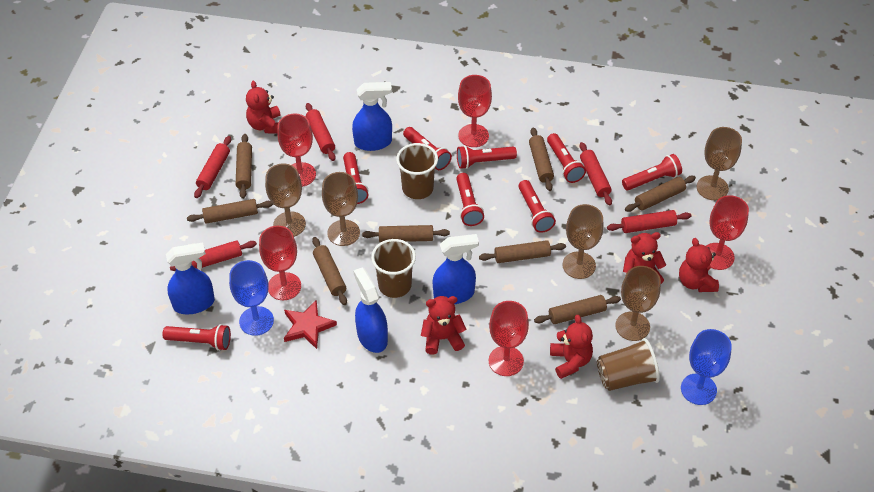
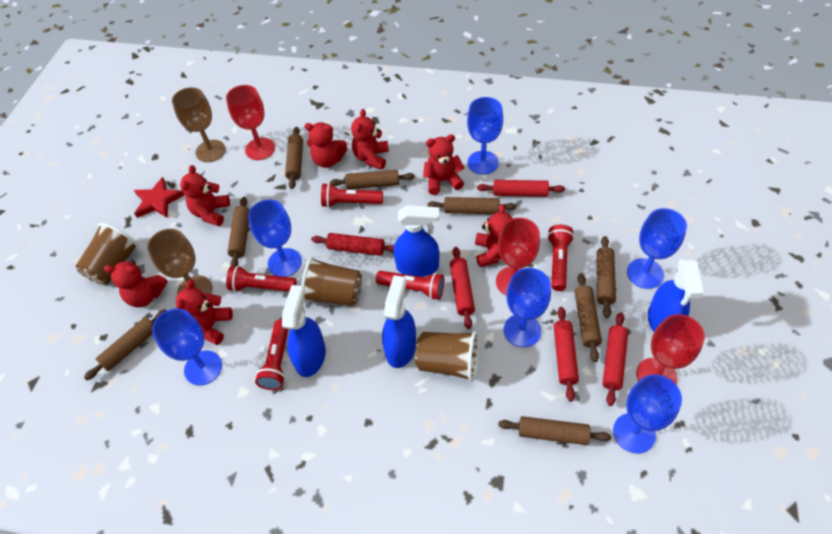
blue goblet: 2 -> 6
brown goblet: 5 -> 2
red flashlight: 8 -> 5
red goblet: 5 -> 3
red teddy bear: 5 -> 7

